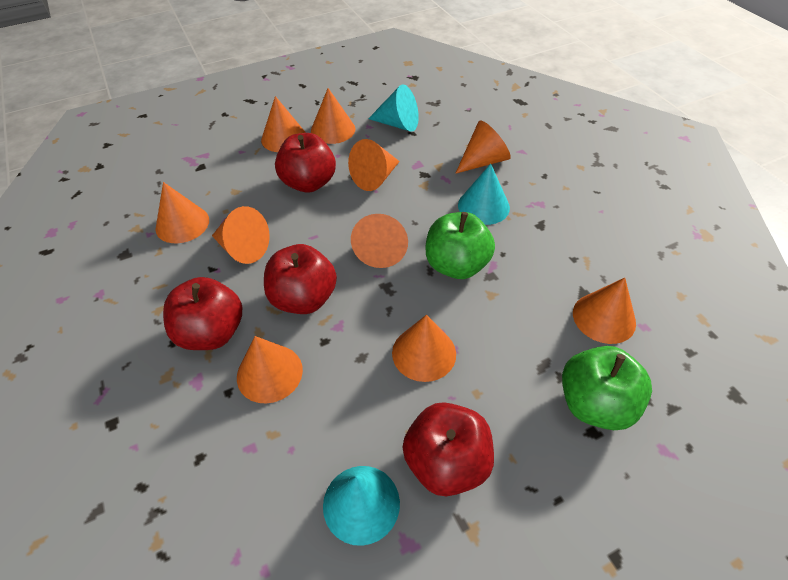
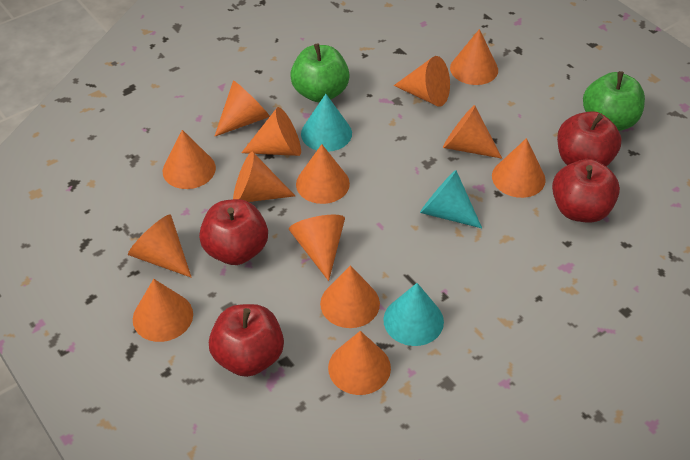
orange cone: 10 -> 14

